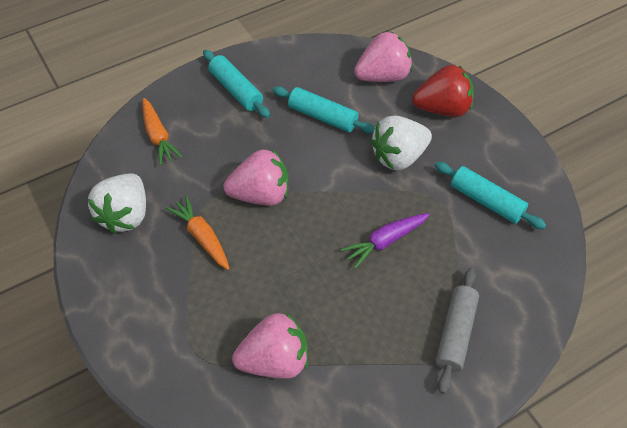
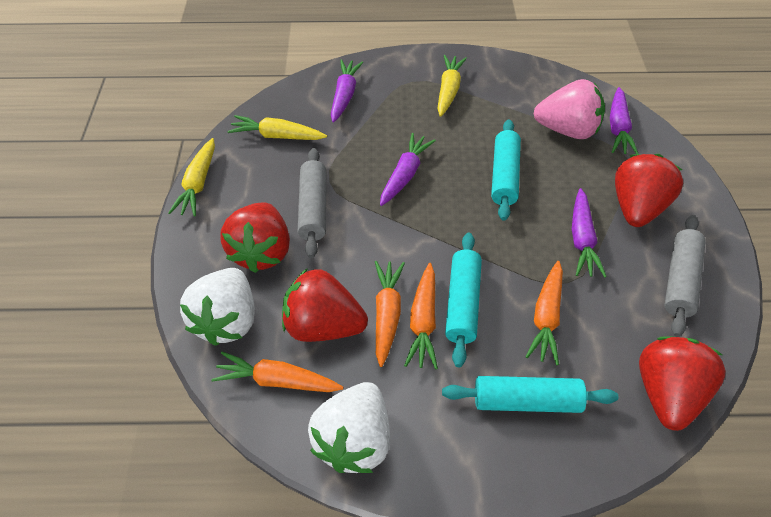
grey rolling pin: 1 -> 2
orange carrot: 2 -> 4
pink strawberry: 3 -> 1
purple carrot: 1 -> 4
red strawberry: 1 -> 4
yellow carrot: 0 -> 3

